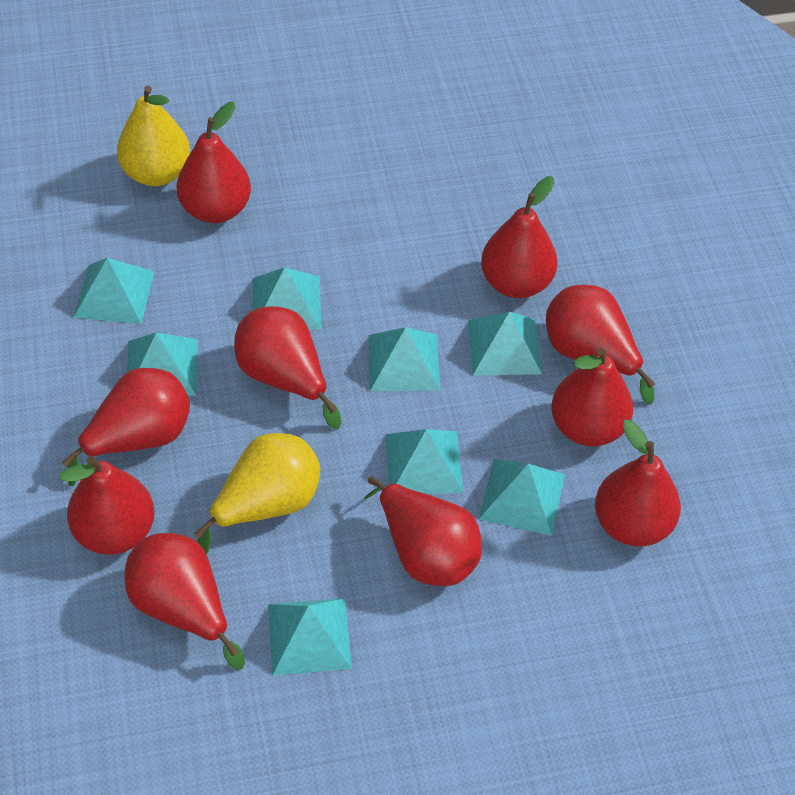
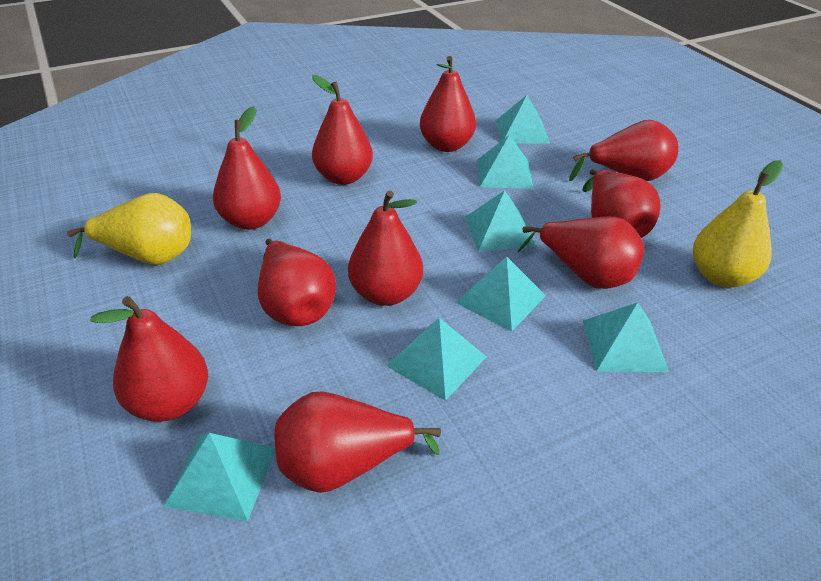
turquoise pyramid: 8 -> 7

